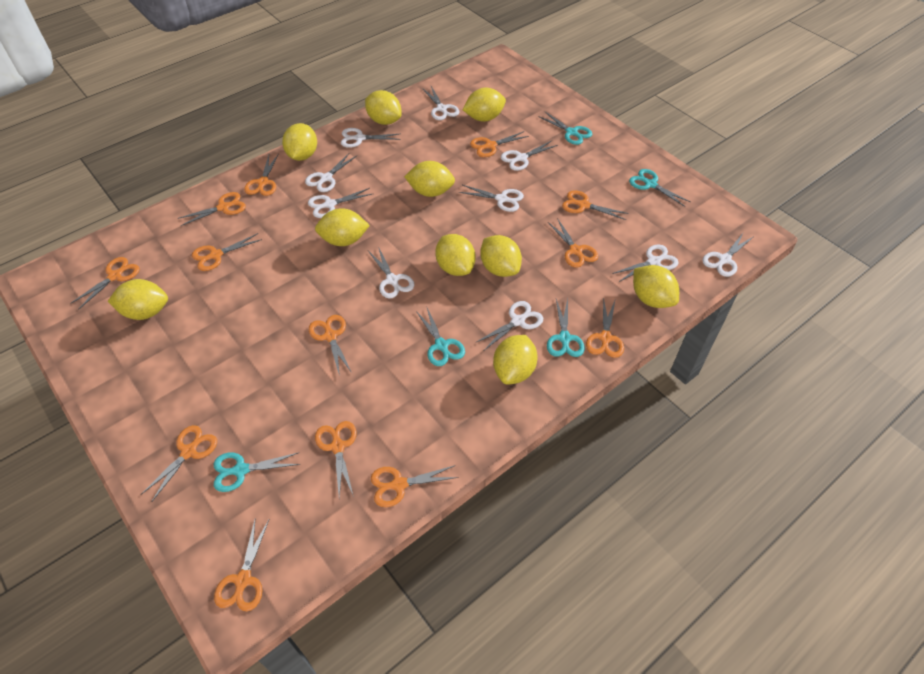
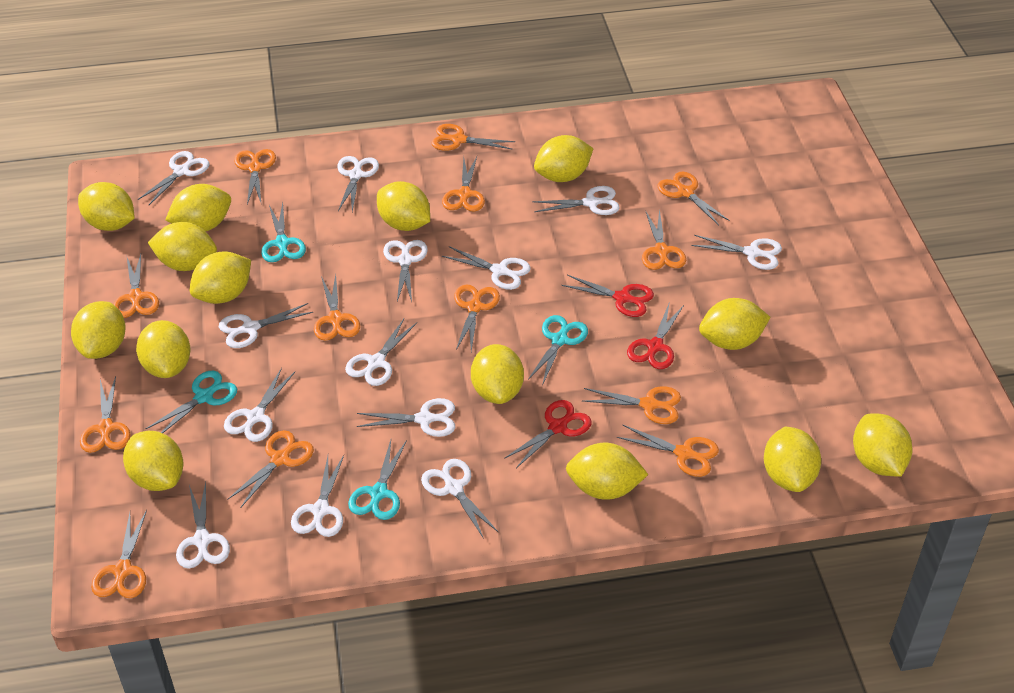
red scissors: 0 -> 3
turquoise scissors: 5 -> 4
white scissors: 10 -> 13
yellow lemon: 10 -> 14

